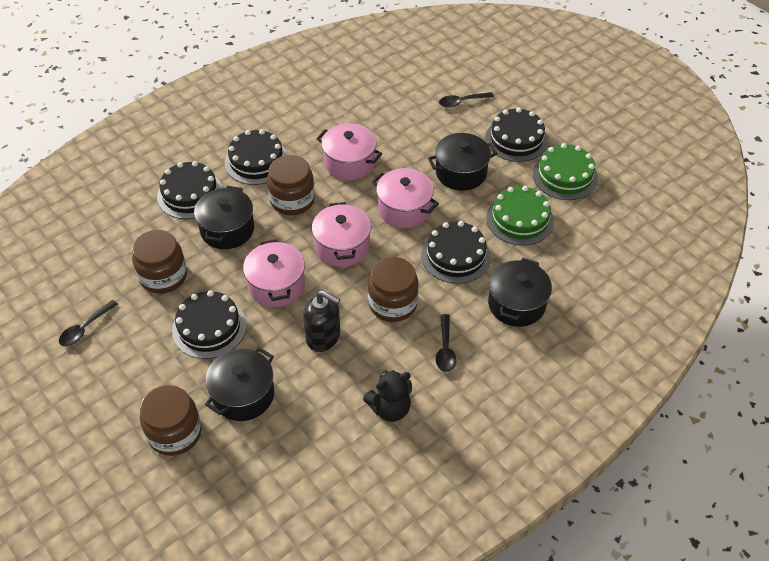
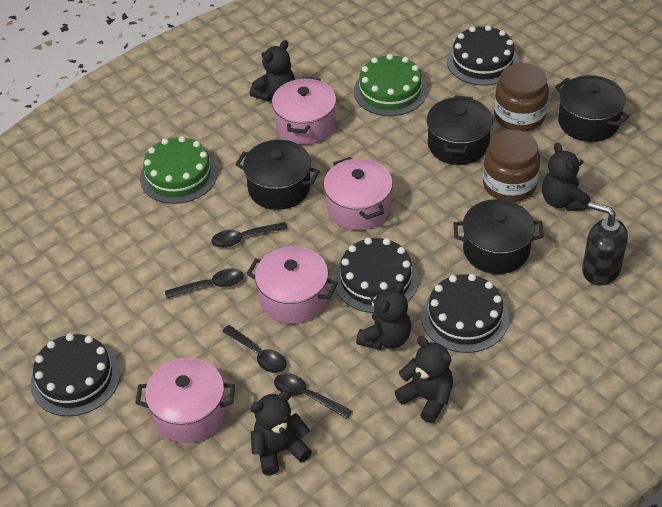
black cake: 5 -> 4
black spoon: 3 -> 4
black teddy bear: 1 -> 5
brown jar: 4 -> 2

